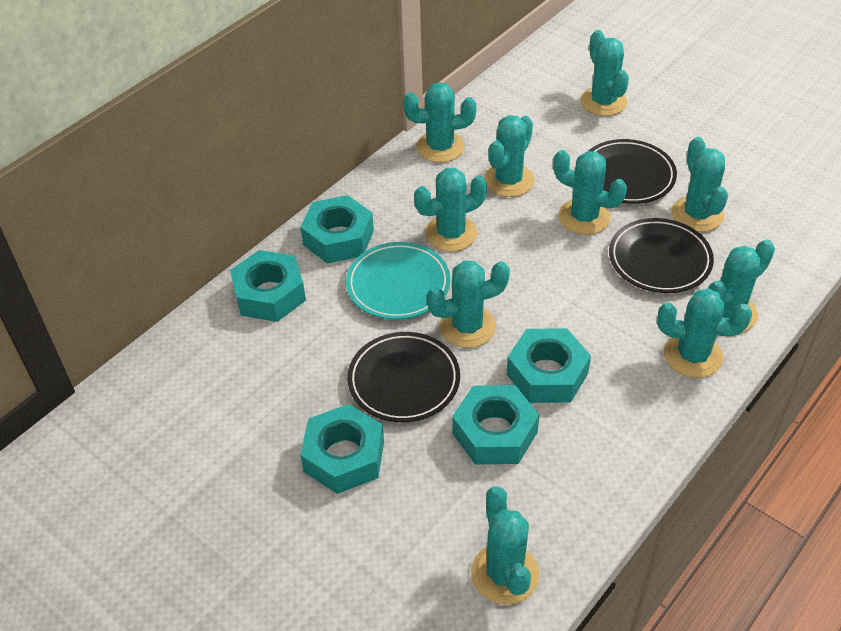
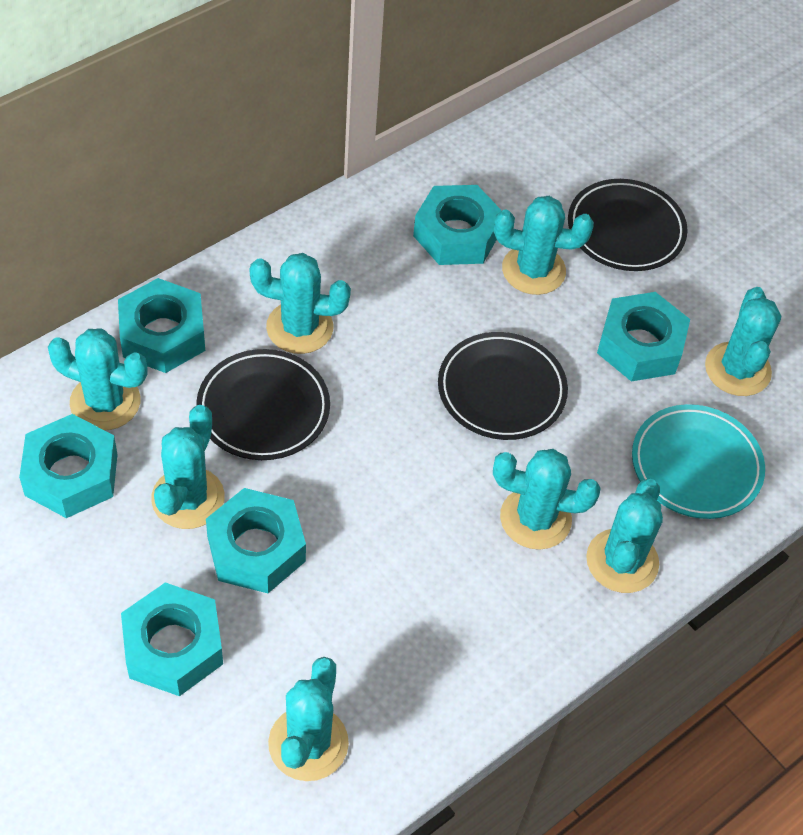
turquoise cactus: 10 -> 8
turquoise nut: 5 -> 6

